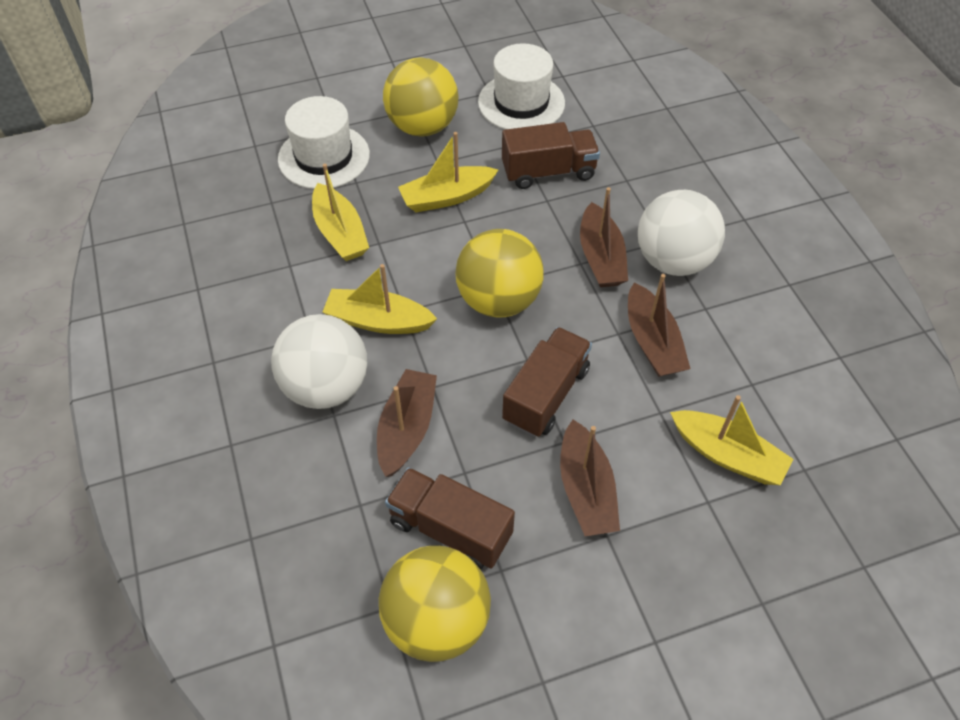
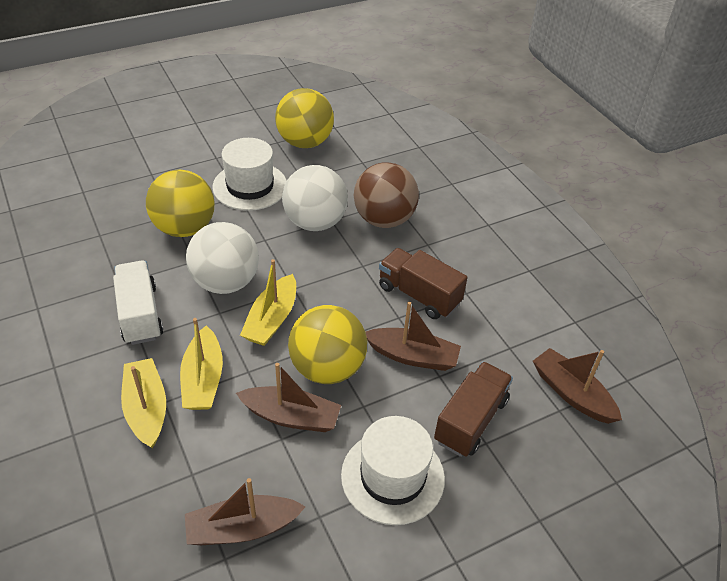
brown ball: 0 -> 1
brown truck: 3 -> 2
white truck: 0 -> 1
yellow boat: 4 -> 3

